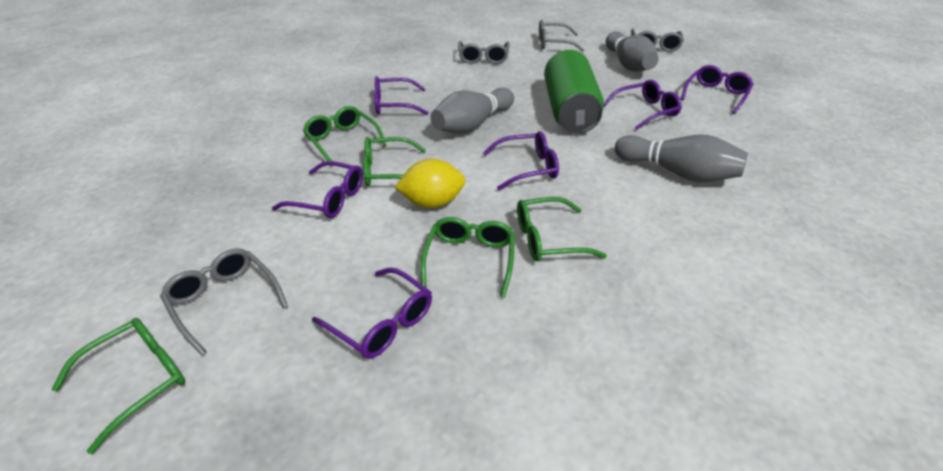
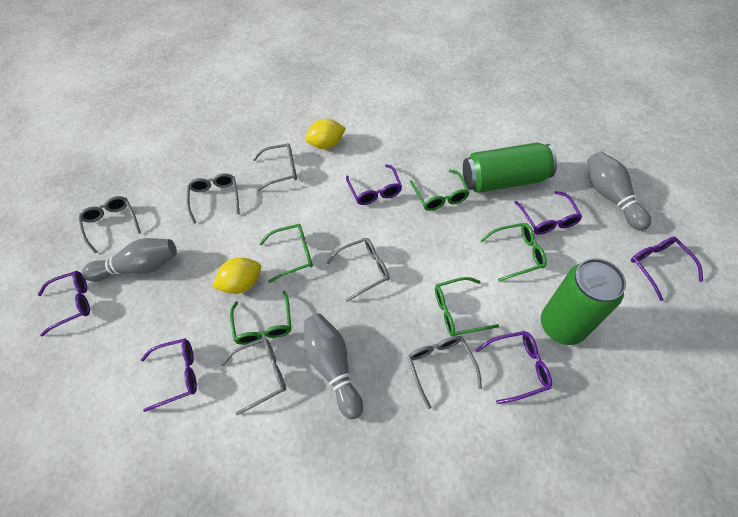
green can: 1 -> 2
grey glasses: 4 -> 6
yellow lemon: 1 -> 2

